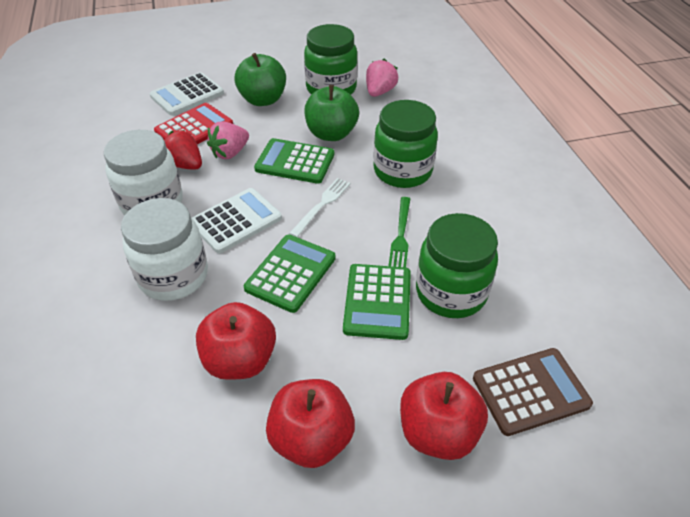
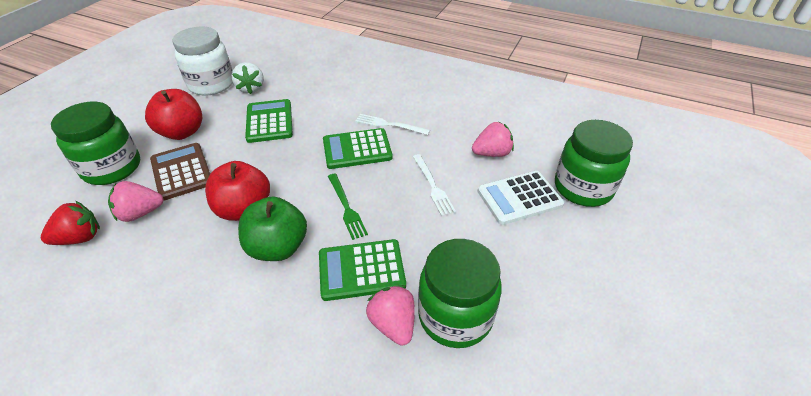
green apple: 2 -> 1
pink strawberry: 2 -> 3
red apple: 3 -> 2
red calculator: 1 -> 0
white calculator: 2 -> 1
white fork: 1 -> 2
white jar: 2 -> 1
white strawberry: 0 -> 1

